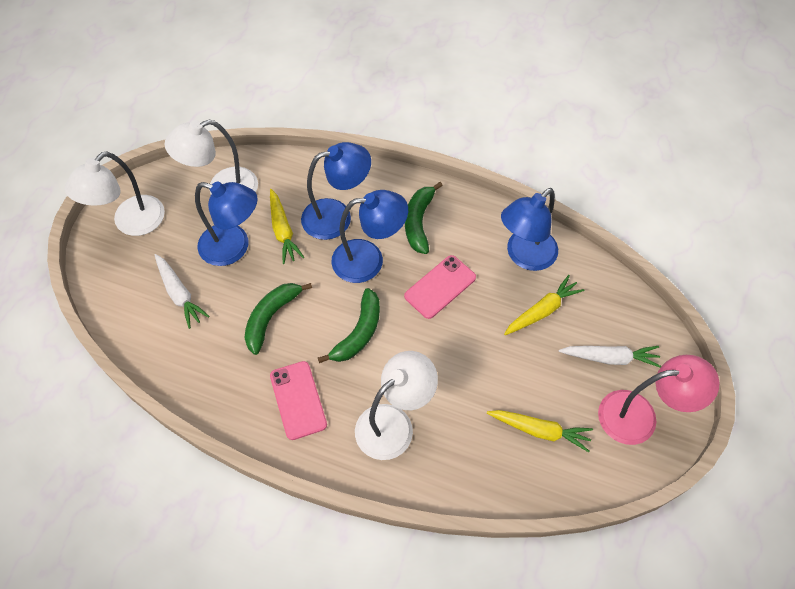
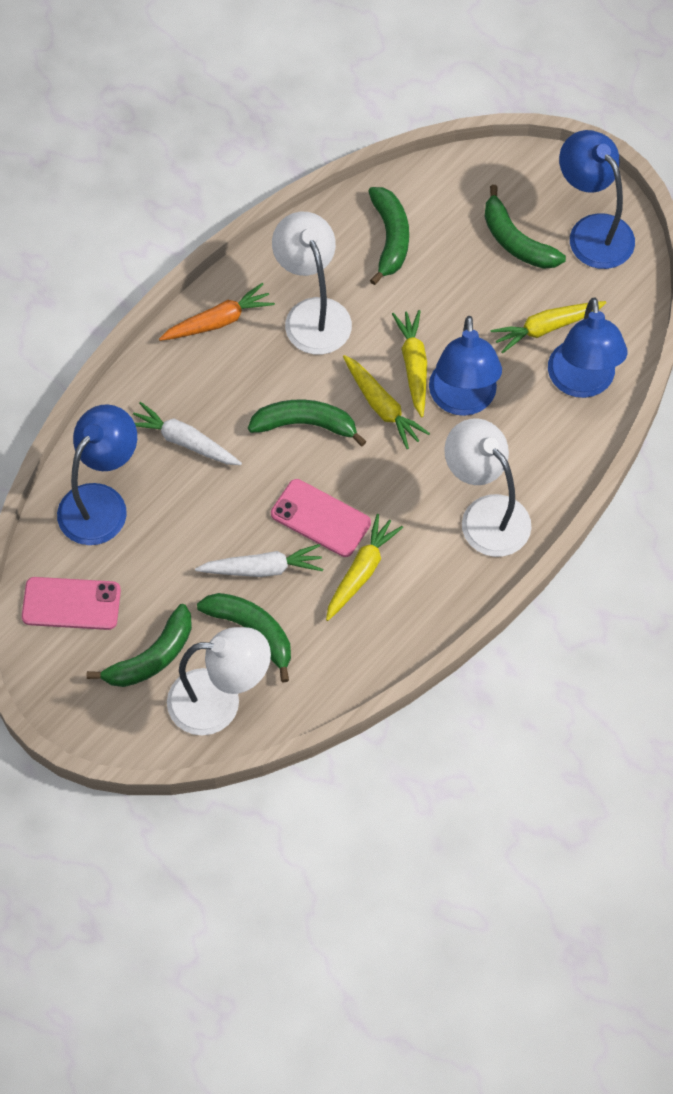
green banana: 3 -> 5
orange carrot: 0 -> 1
pink lamp: 1 -> 0
yellow carrot: 3 -> 4

